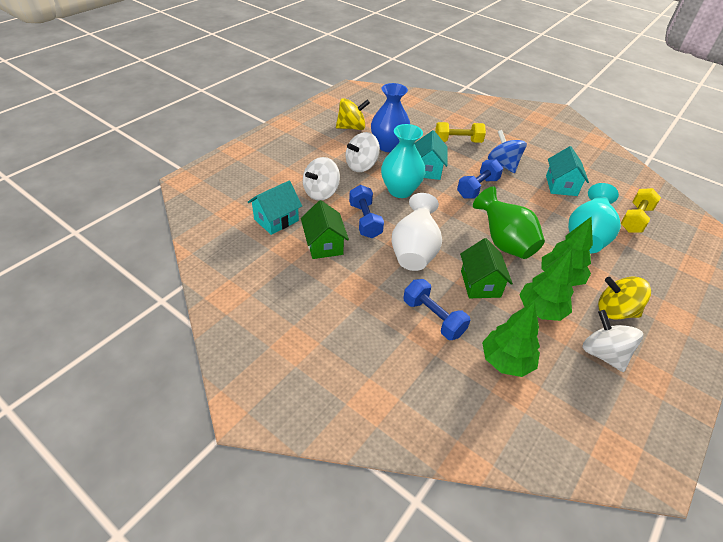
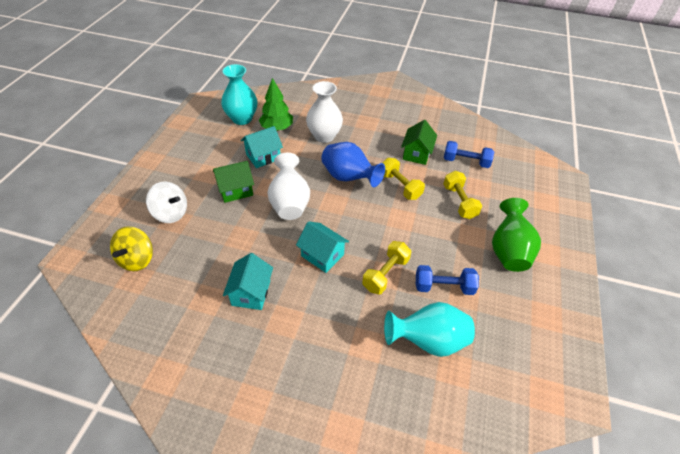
blue dumbbell: 3 -> 2
blue spinning top: 1 -> 0
green tree: 3 -> 1
white spinning top: 3 -> 1
white vase: 1 -> 2
yellow dumbbell: 2 -> 3
yellow spinning top: 2 -> 1

